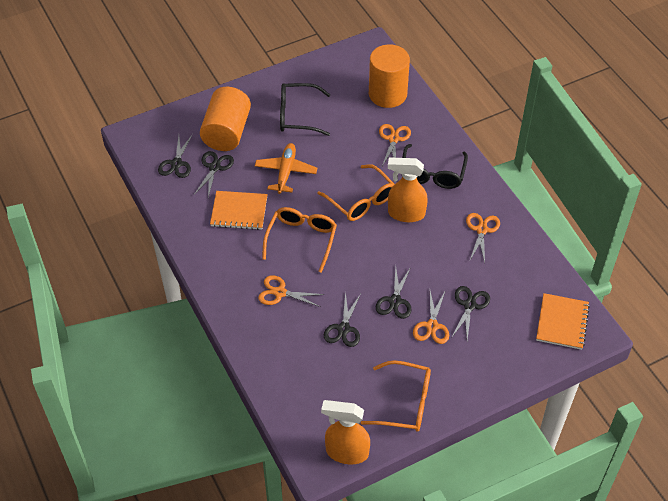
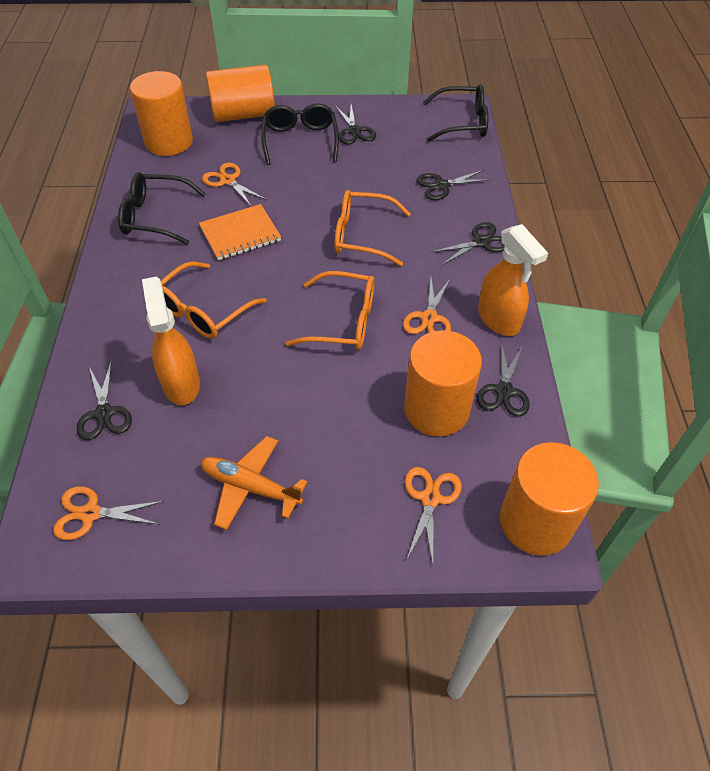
black glasses: 2 -> 3
orange cylinder: 2 -> 4
orange notebook: 2 -> 1

